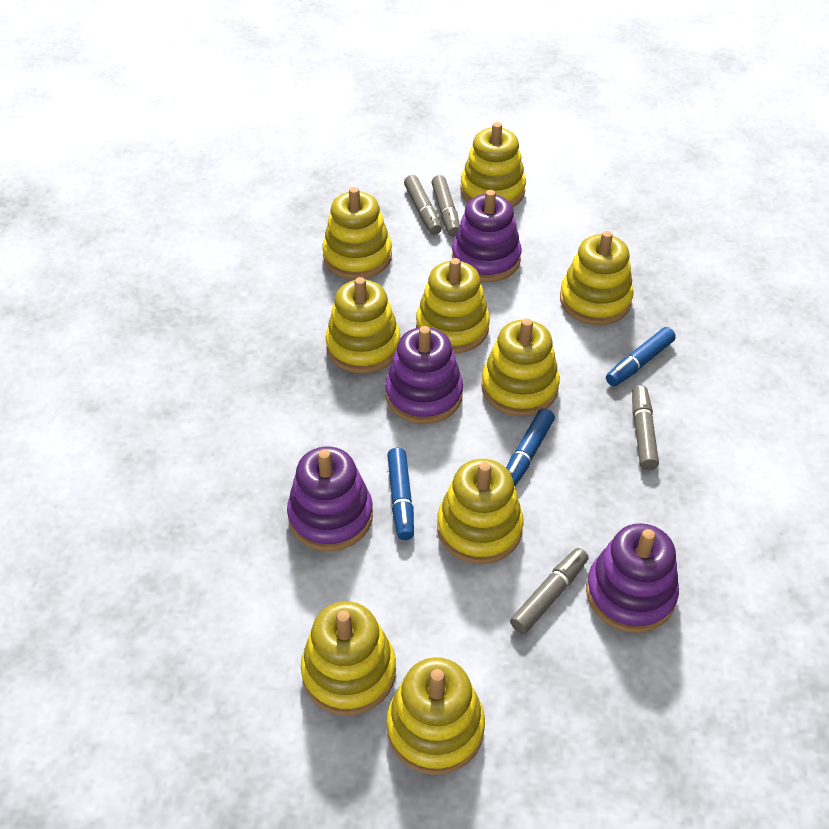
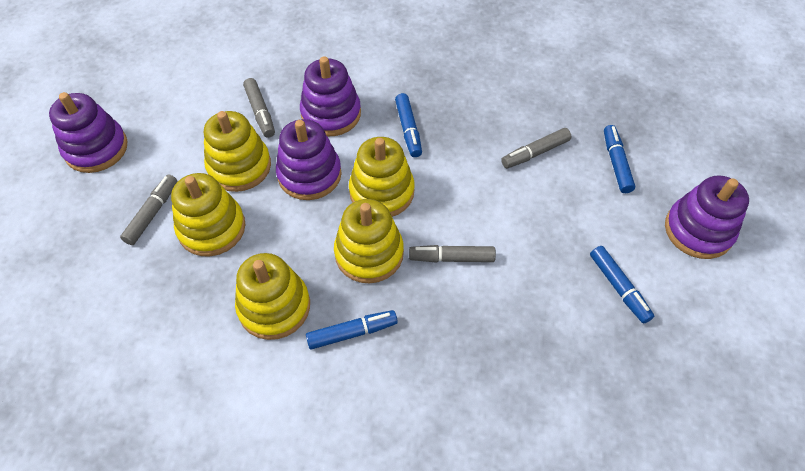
blue marker: 3 -> 4
yellow stacking toy: 9 -> 5

